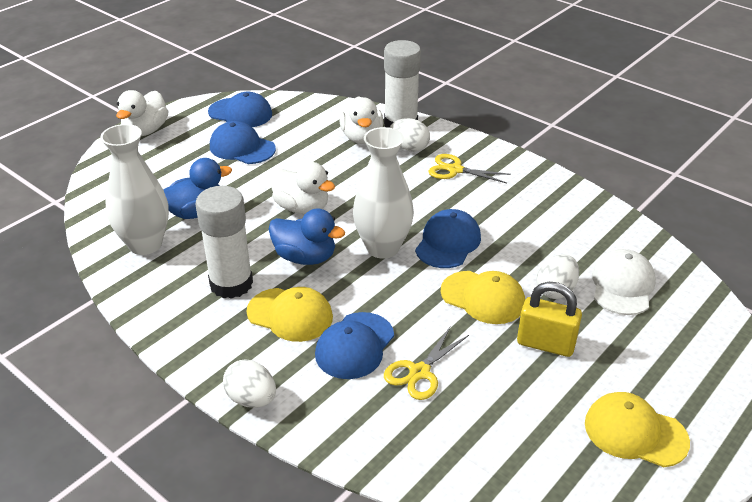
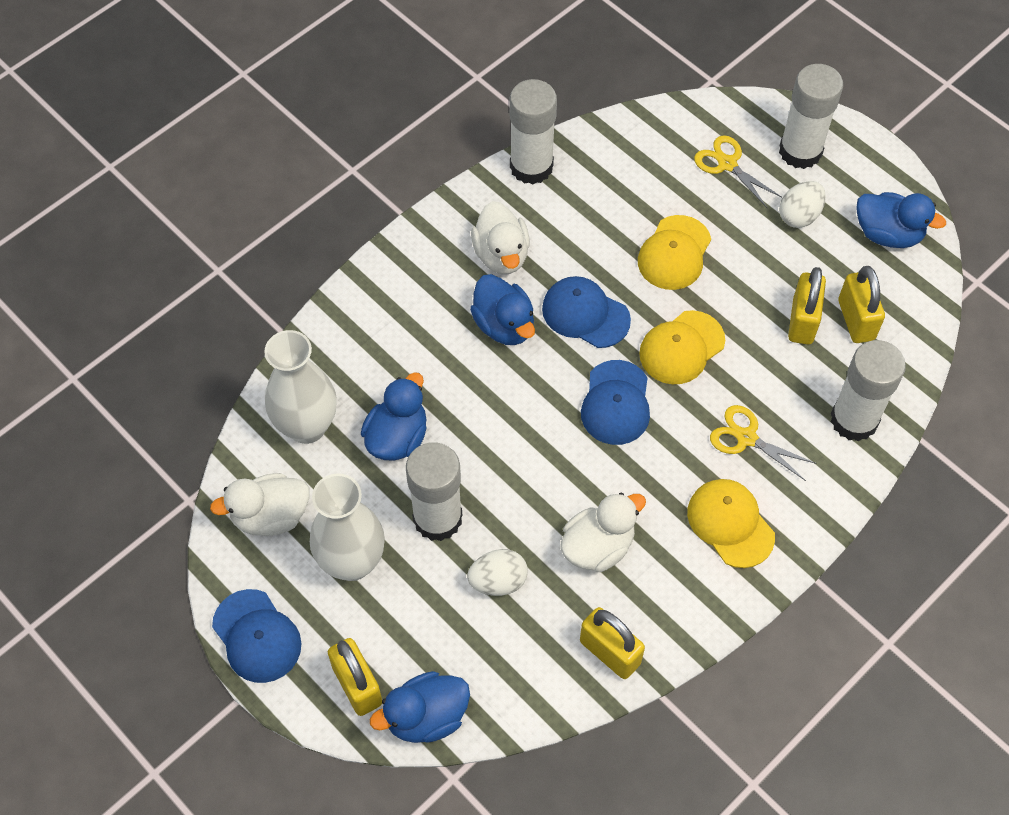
blue cap: 4 -> 3
blue duck: 2 -> 4
white cap: 1 -> 0
white egg: 3 -> 2
white glue stick: 2 -> 4
yellow padlock: 1 -> 4

